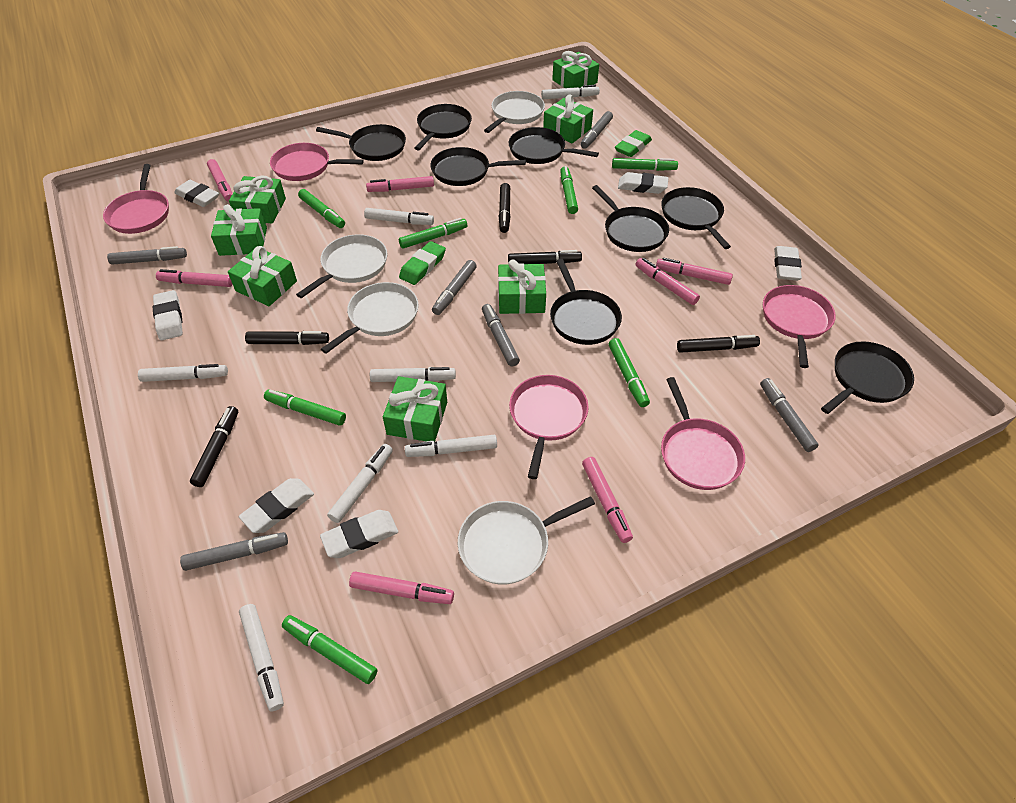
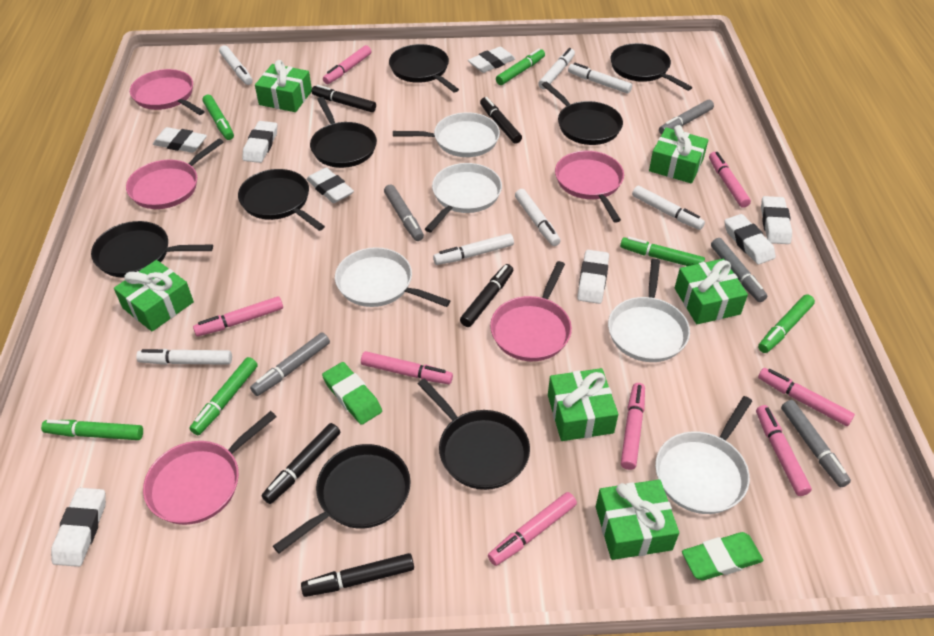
green gift: 7 -> 6
green marker: 7 -> 6
grey marker: 6 -> 5
pink marker: 7 -> 8
white eraser: 6 -> 8
white pan: 4 -> 5

